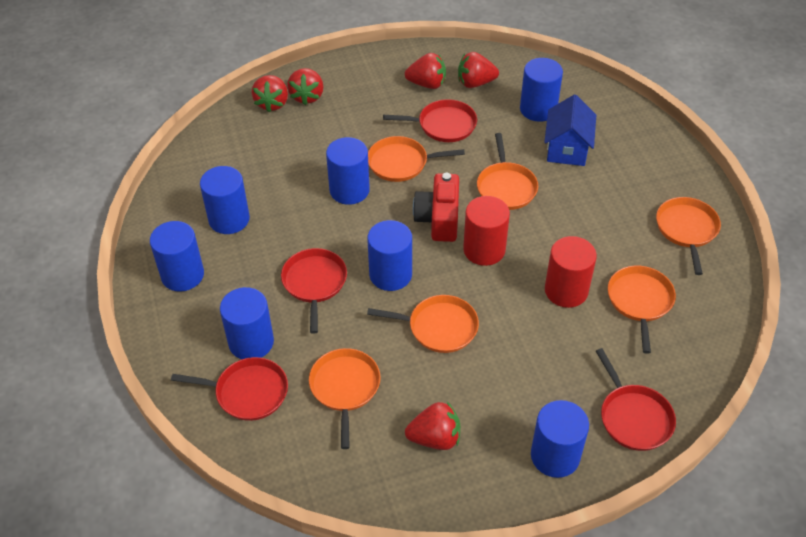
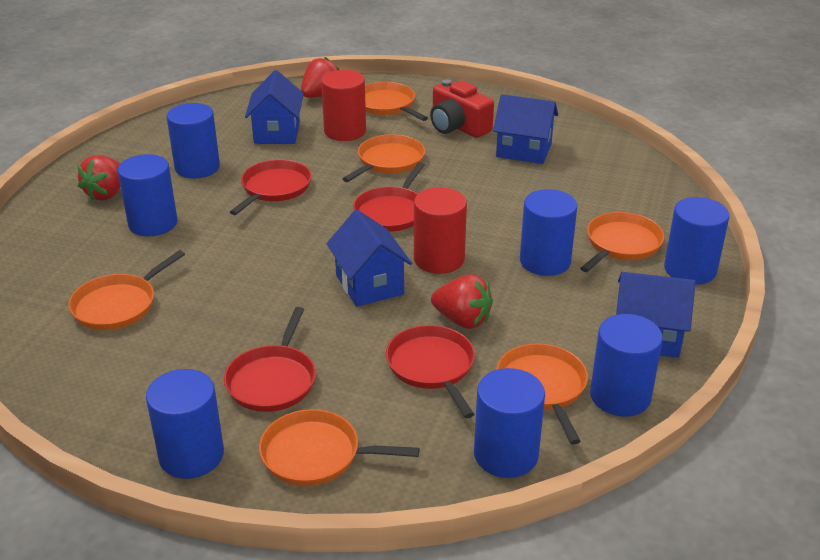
blue house: 1 -> 4
red strawberry: 5 -> 3

